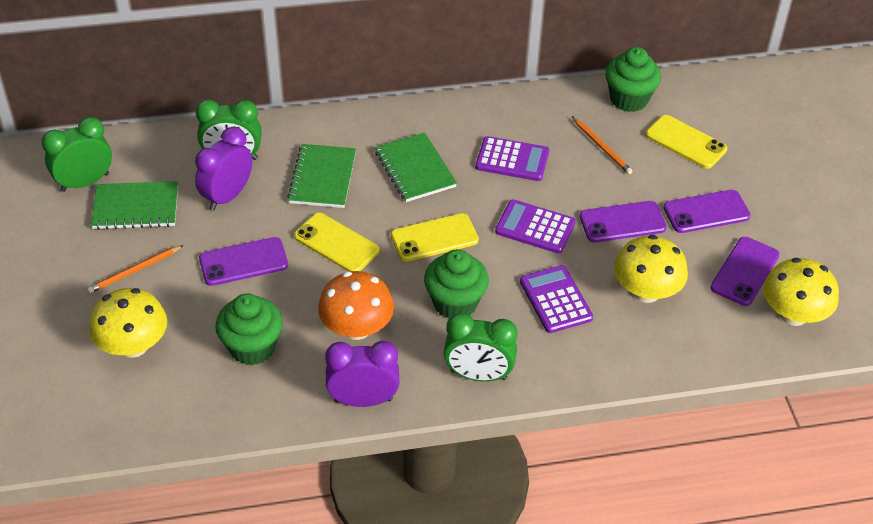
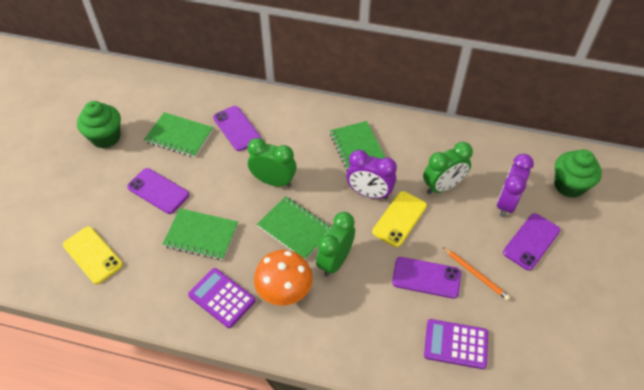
green cupcake: 3 -> 2
green notebook: 3 -> 4
orange pencil: 2 -> 1
purple calculator: 3 -> 2
yellow mushroom: 3 -> 0
yellow phone: 3 -> 2

